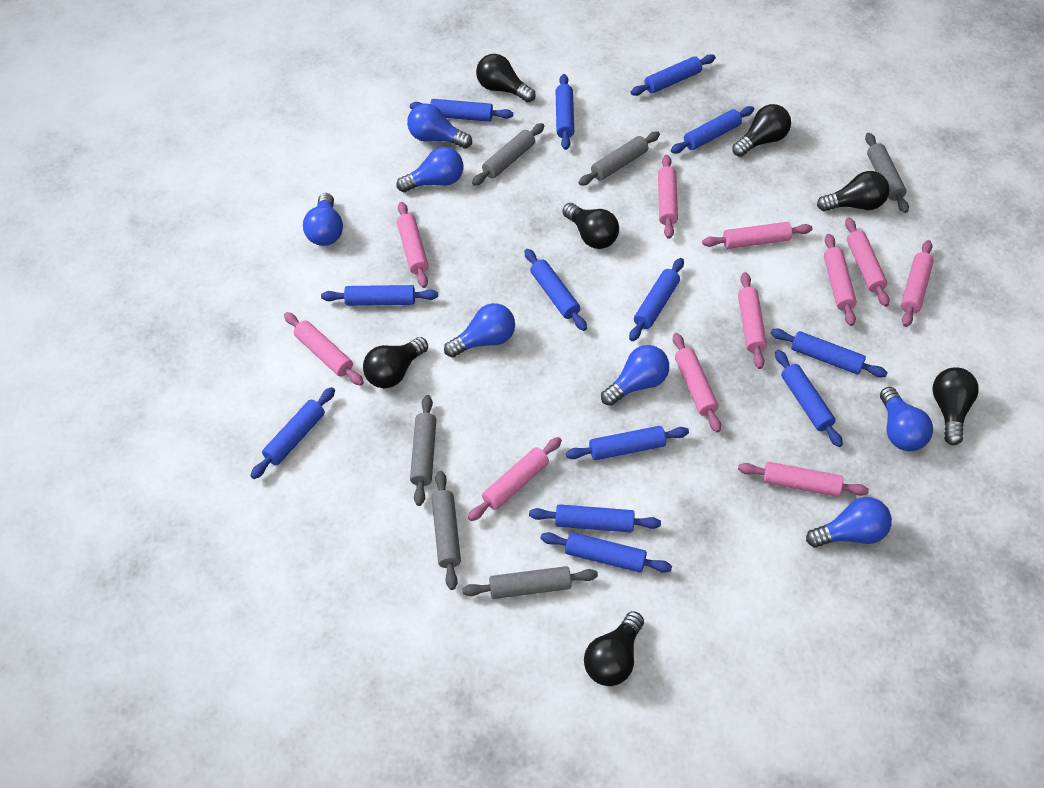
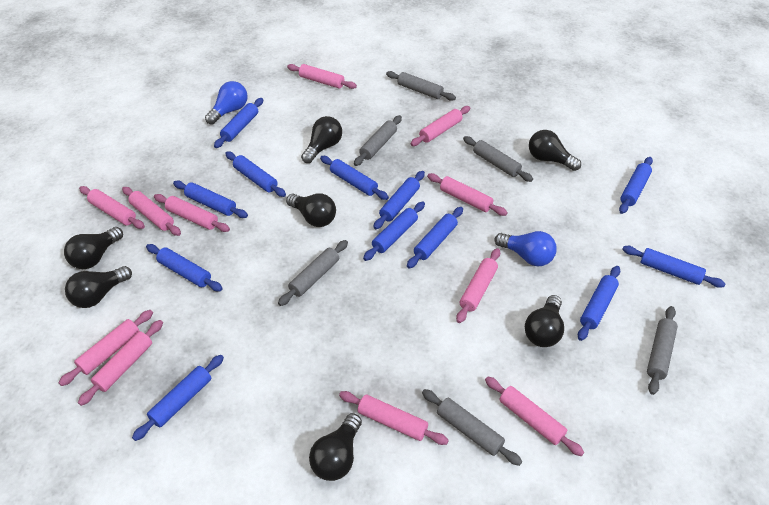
blue light bulb: 7 -> 2
blue rolling pin: 13 -> 12

